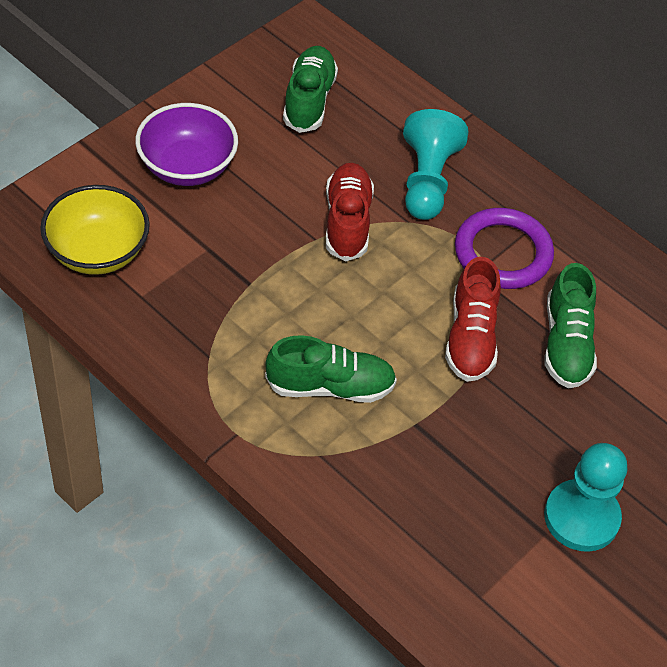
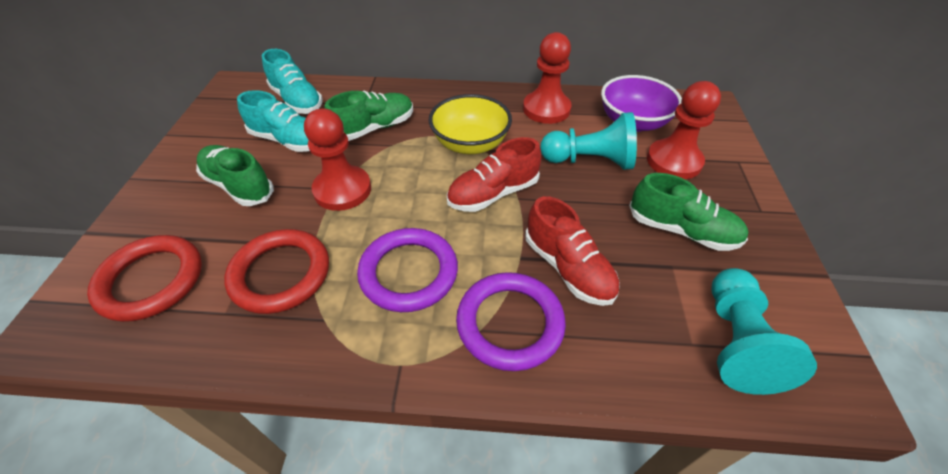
purple ring: 1 -> 2
red pawn: 0 -> 3
red ring: 0 -> 2
turquoise shoe: 0 -> 2

